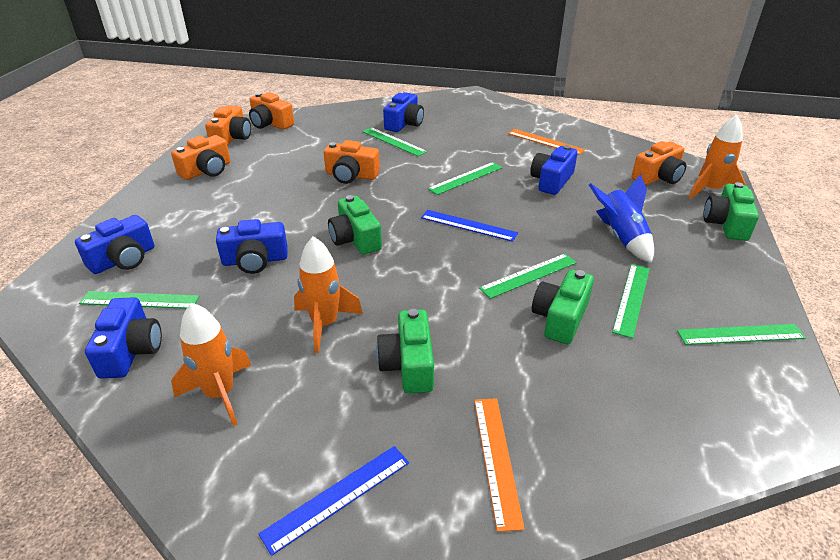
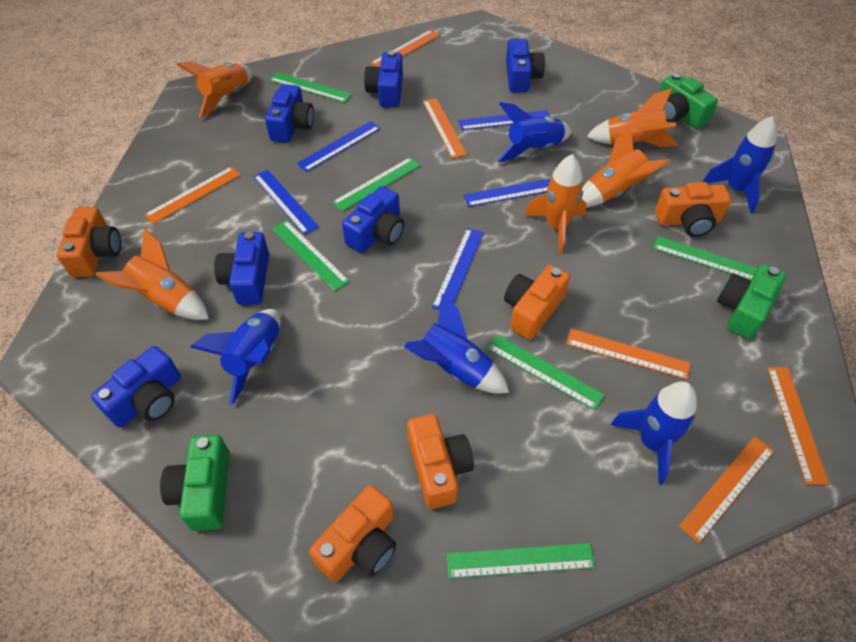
blue camera: 5 -> 6
blue rocket: 1 -> 5
blue ruler: 2 -> 5
green camera: 4 -> 3
orange rocket: 3 -> 5
orange ruler: 2 -> 6

